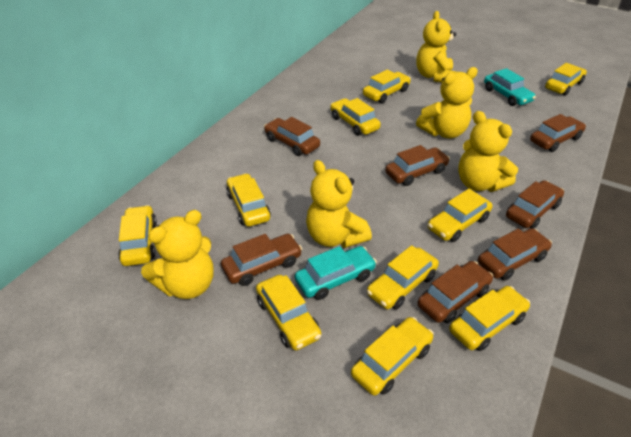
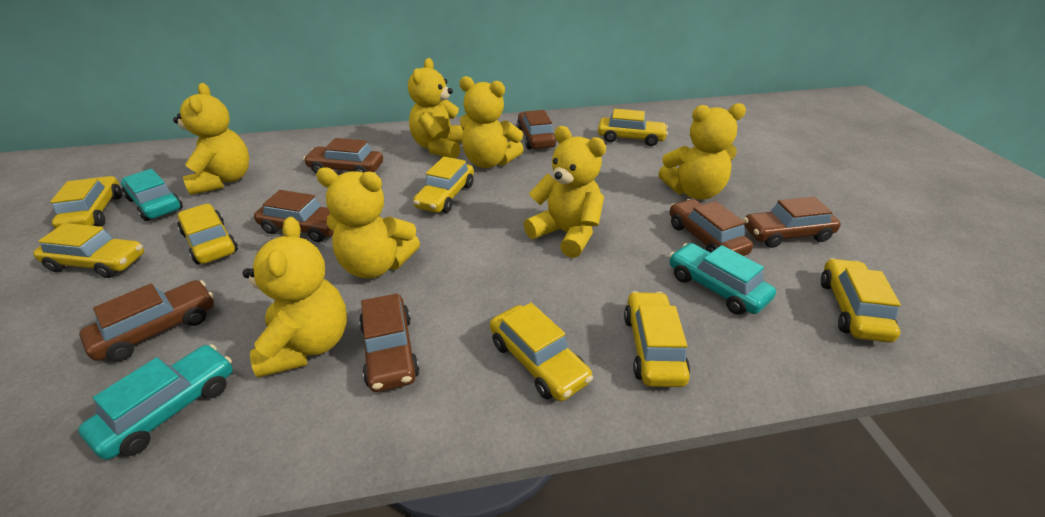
turquoise car: 2 -> 3
yellow car: 10 -> 8
yellow teddy bear: 5 -> 7

